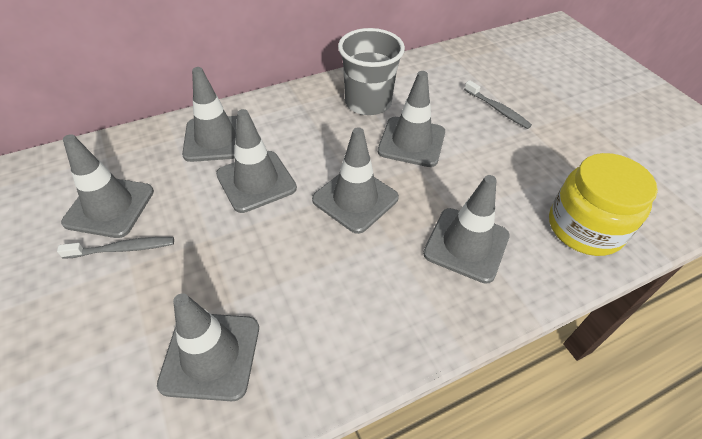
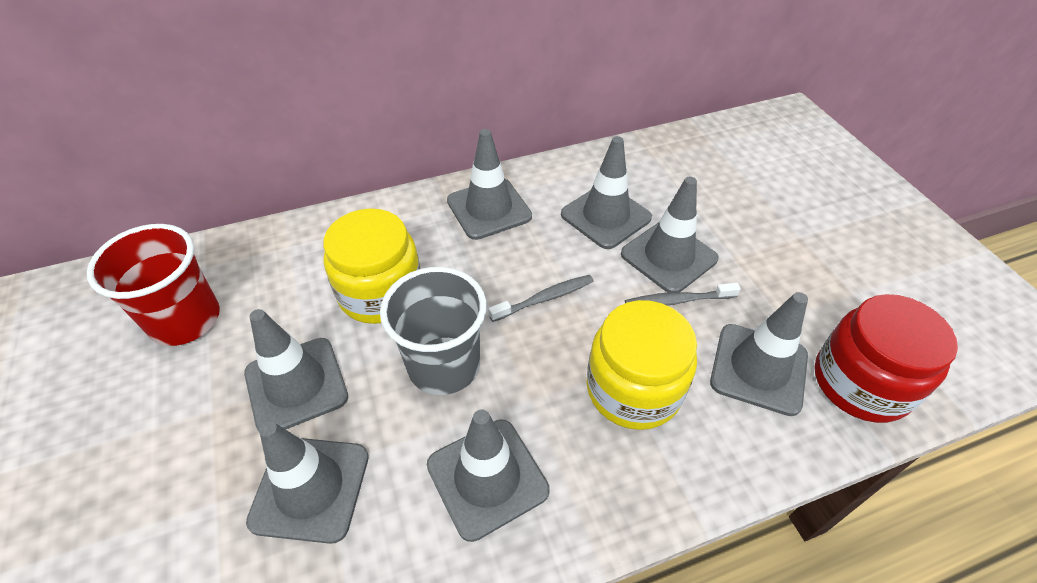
red cup: 0 -> 1
red jar: 0 -> 1
yellow jar: 1 -> 2

